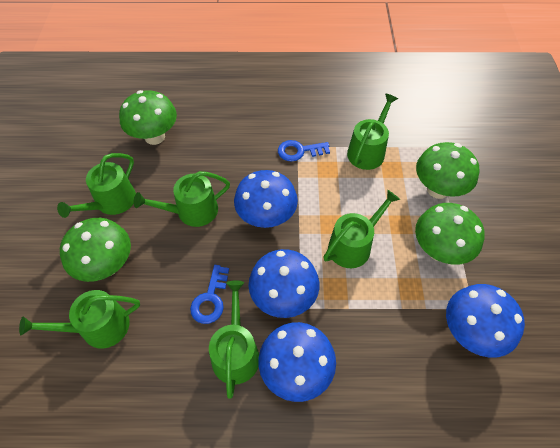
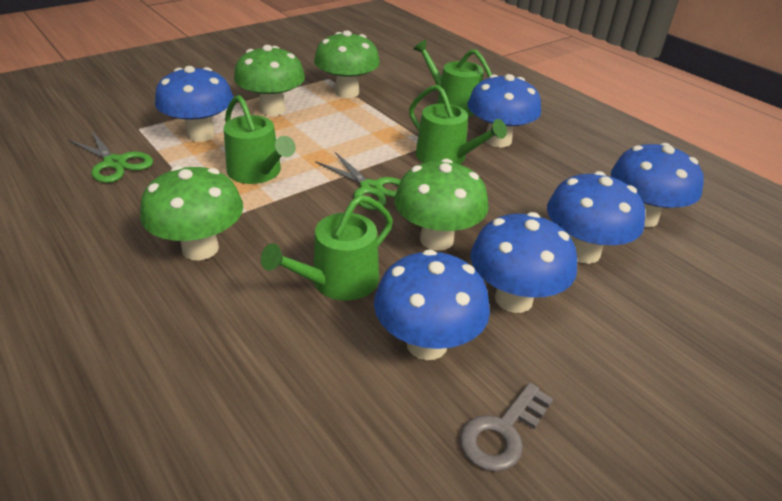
blue key: 2 -> 0
blue mushroom: 4 -> 6
green scissors: 0 -> 2
green watering can: 6 -> 4
grey key: 0 -> 1

